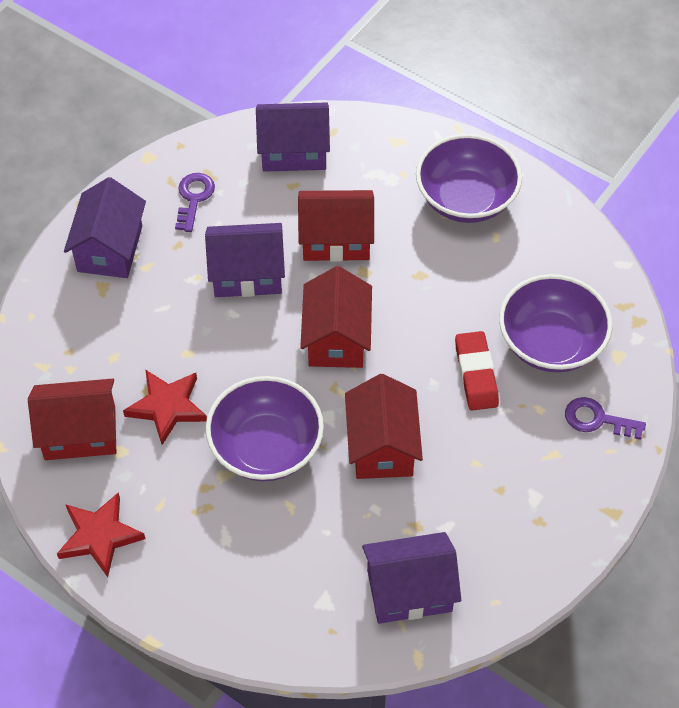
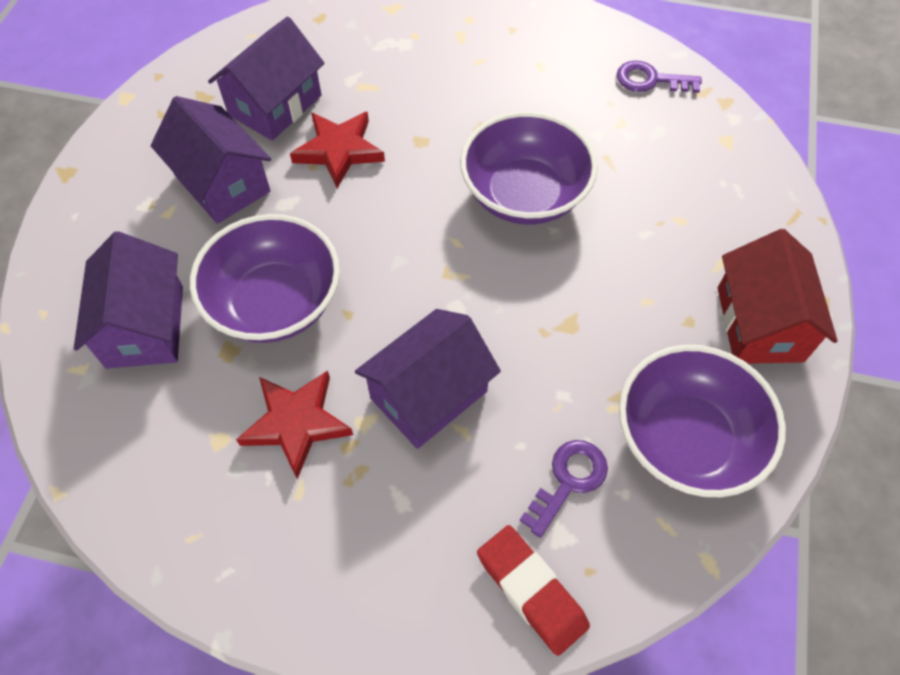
red house: 4 -> 1

